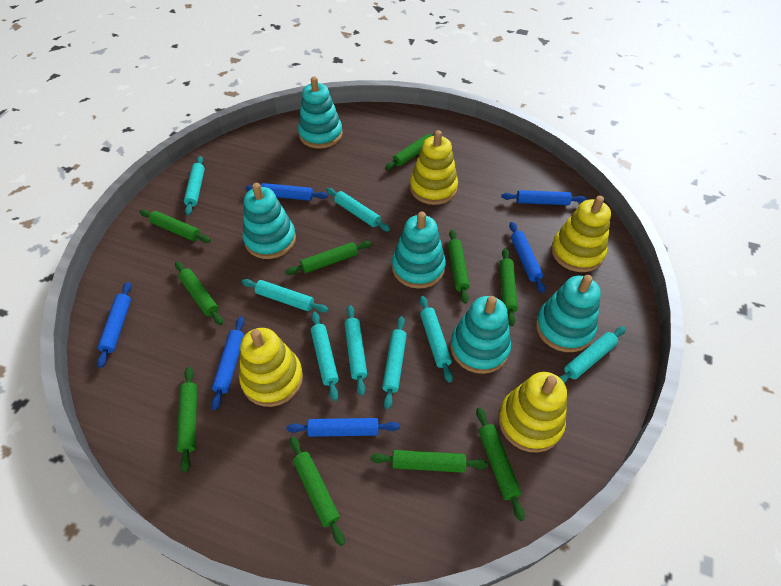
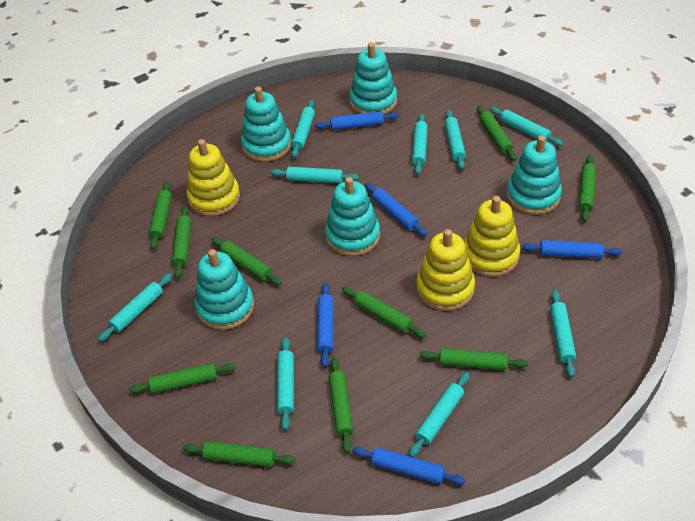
blue rolling pin: 6 -> 5
turquoise rolling pin: 8 -> 9
yellow stacking toy: 4 -> 3

